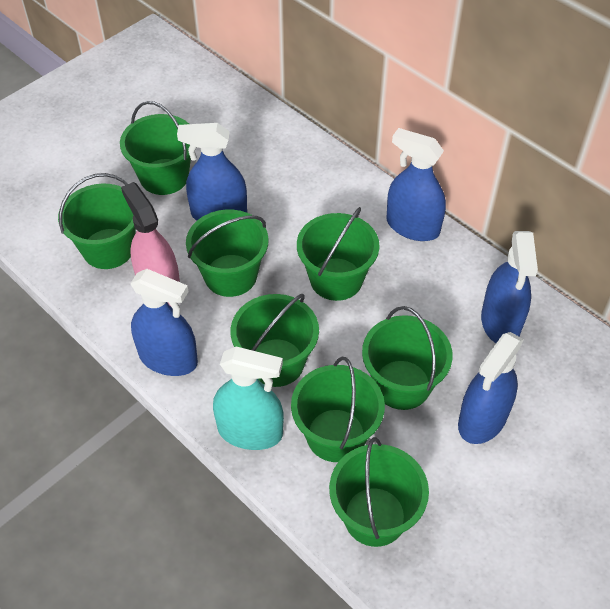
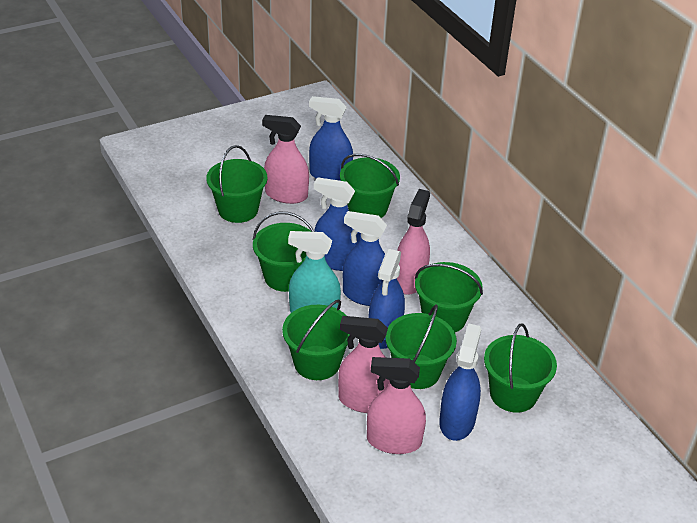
green bucket: 8 -> 7
pink spray bottle: 1 -> 4

